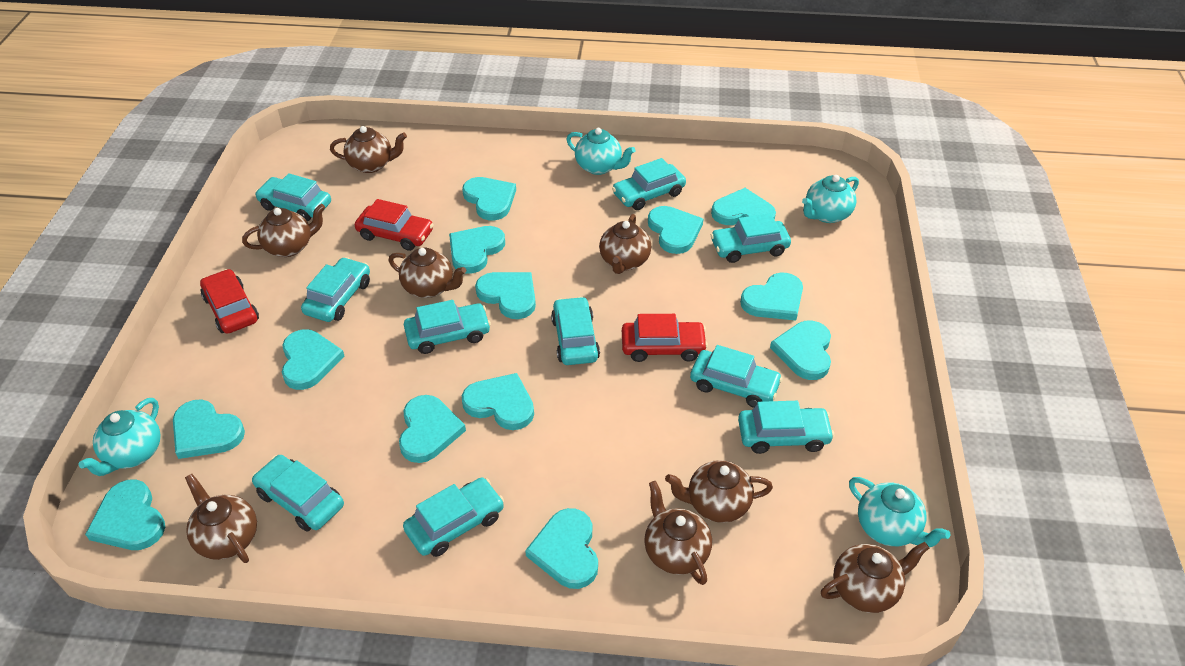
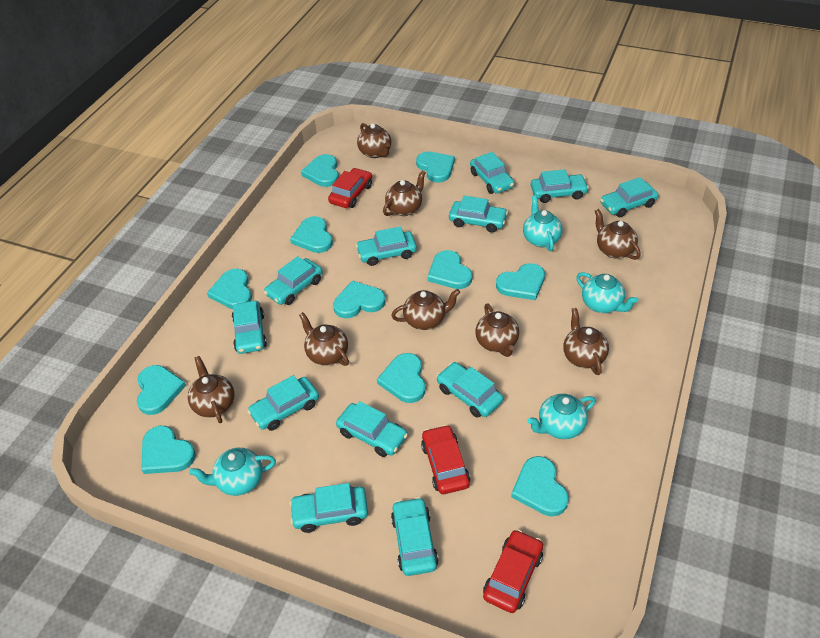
turquoise car: 10 -> 12
turquoise heart: 13 -> 11

